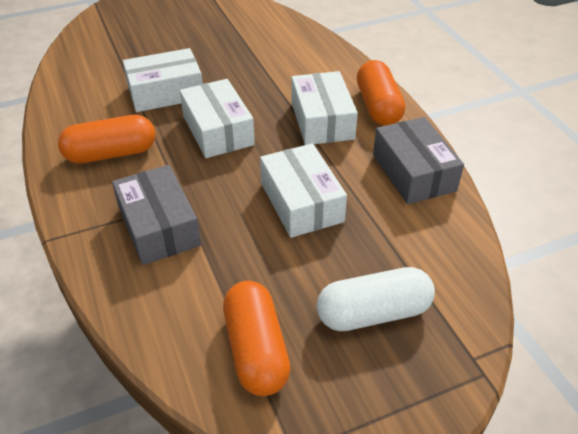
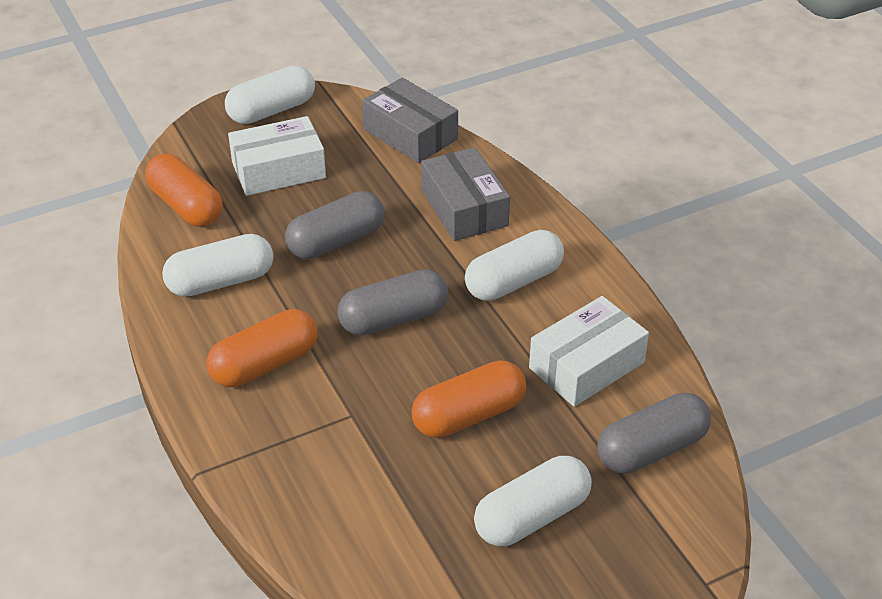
grey capsule: 0 -> 3
white box: 4 -> 2
white capsule: 1 -> 4

